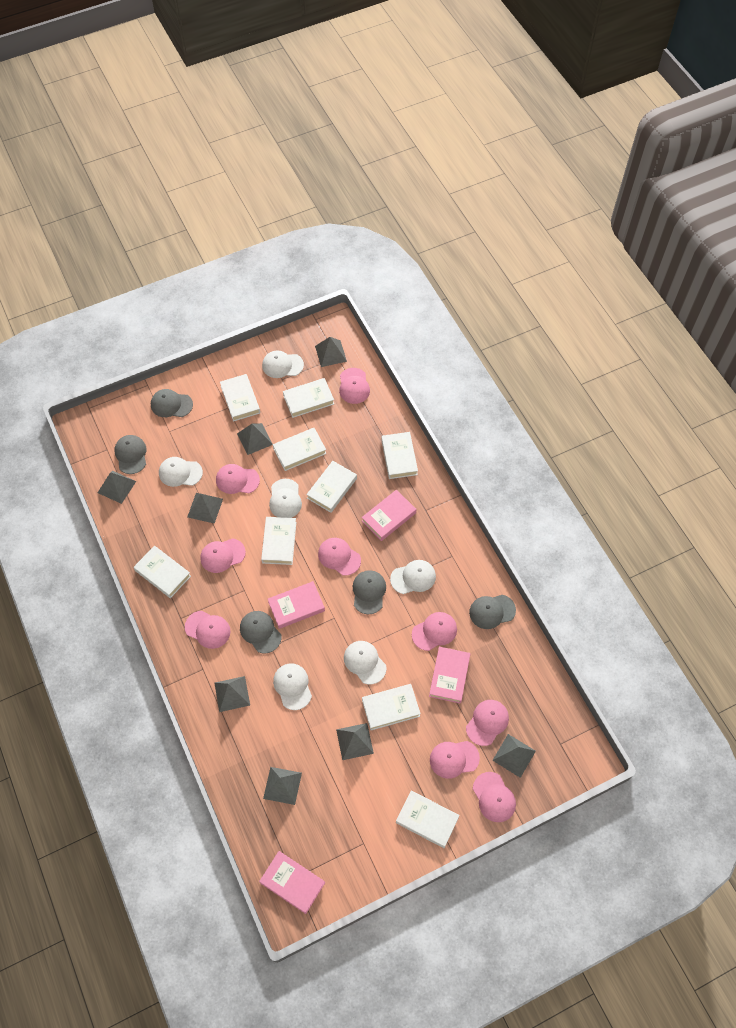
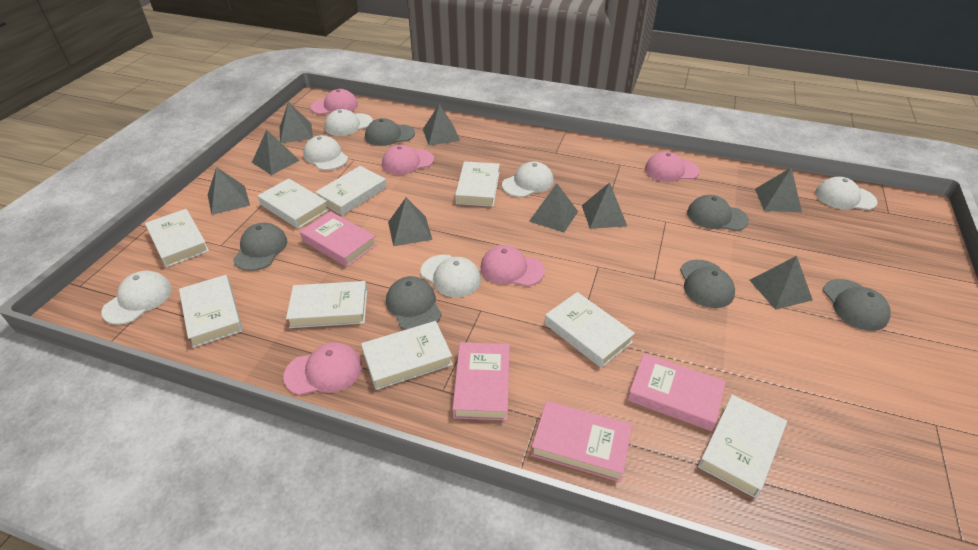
grey cap: 5 -> 6
grey pyramid: 8 -> 9
pink cap: 9 -> 5

